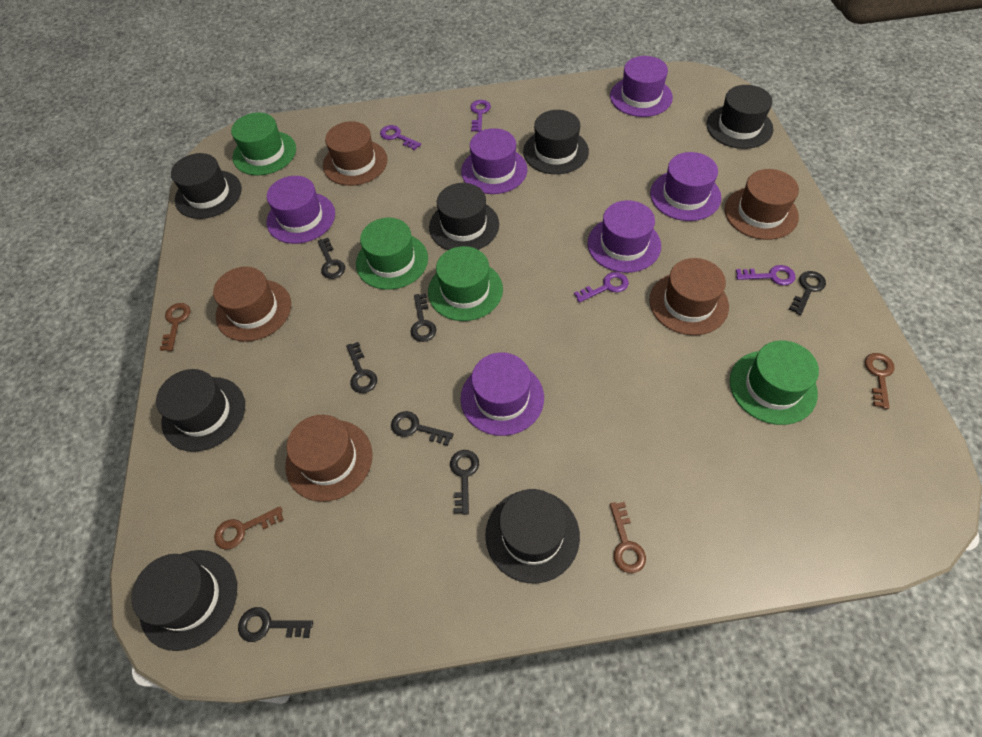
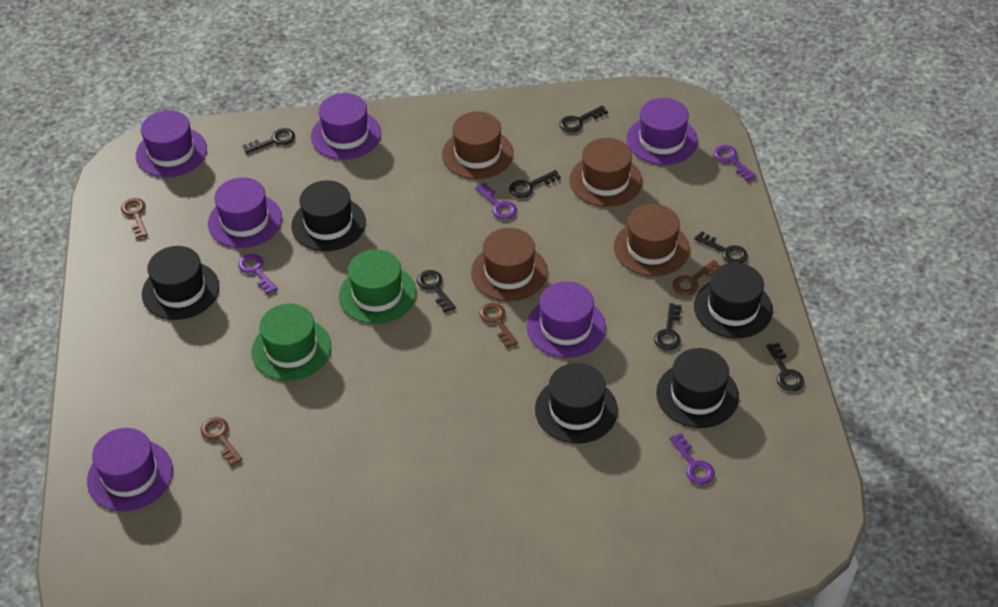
black hat: 7 -> 5
brown hat: 5 -> 4
green hat: 4 -> 2

